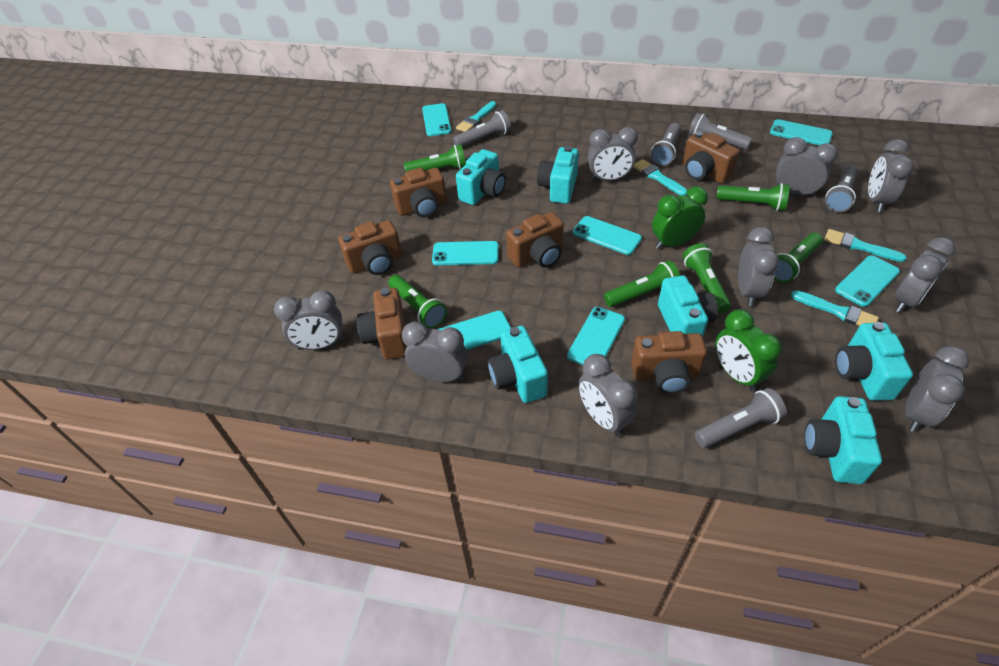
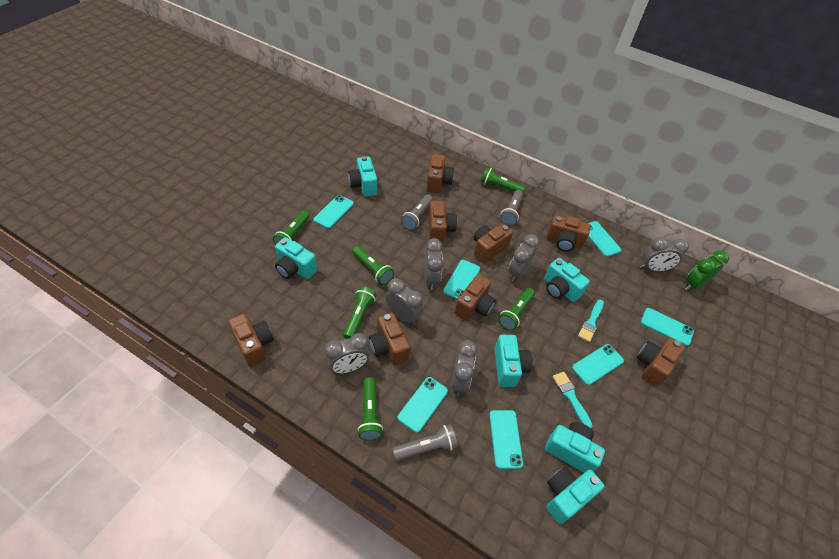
brown camera: 6 -> 8
green clock: 2 -> 1
grey clock: 9 -> 6
grey flashlight: 5 -> 3
turquoise brush: 4 -> 2

